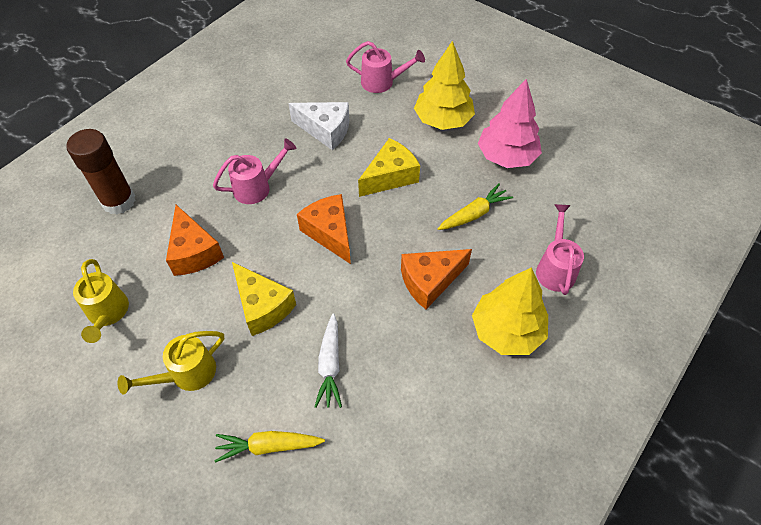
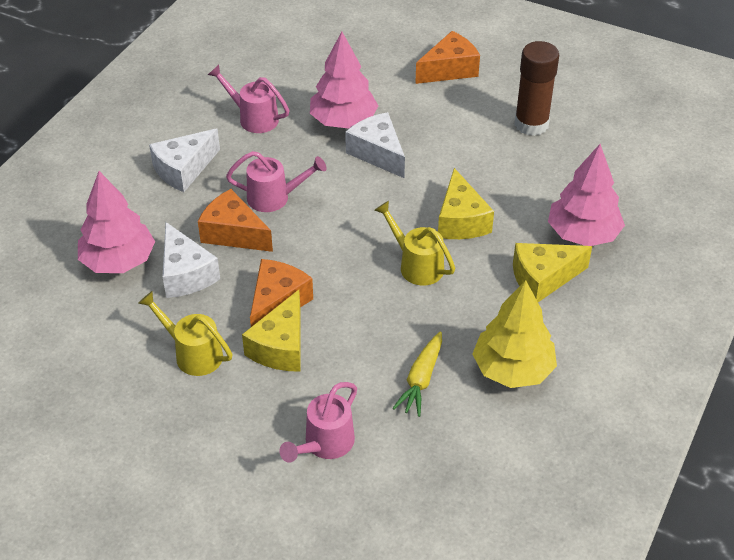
pink tree: 1 -> 3
white carrot: 1 -> 0
white cheese: 1 -> 3
yellow carrot: 2 -> 1
yellow cheese: 2 -> 3
yellow tree: 2 -> 1

